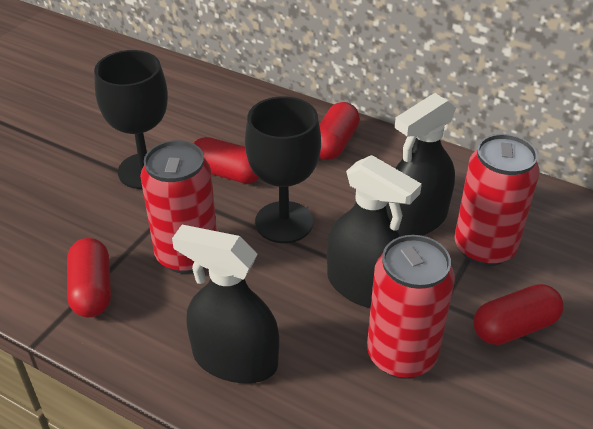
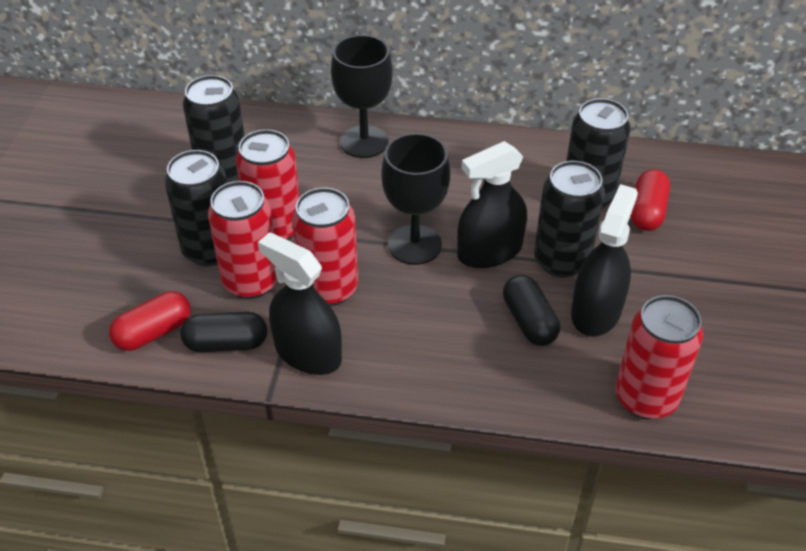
black can: 0 -> 4
black capsule: 0 -> 2
red can: 3 -> 4
red capsule: 4 -> 2

